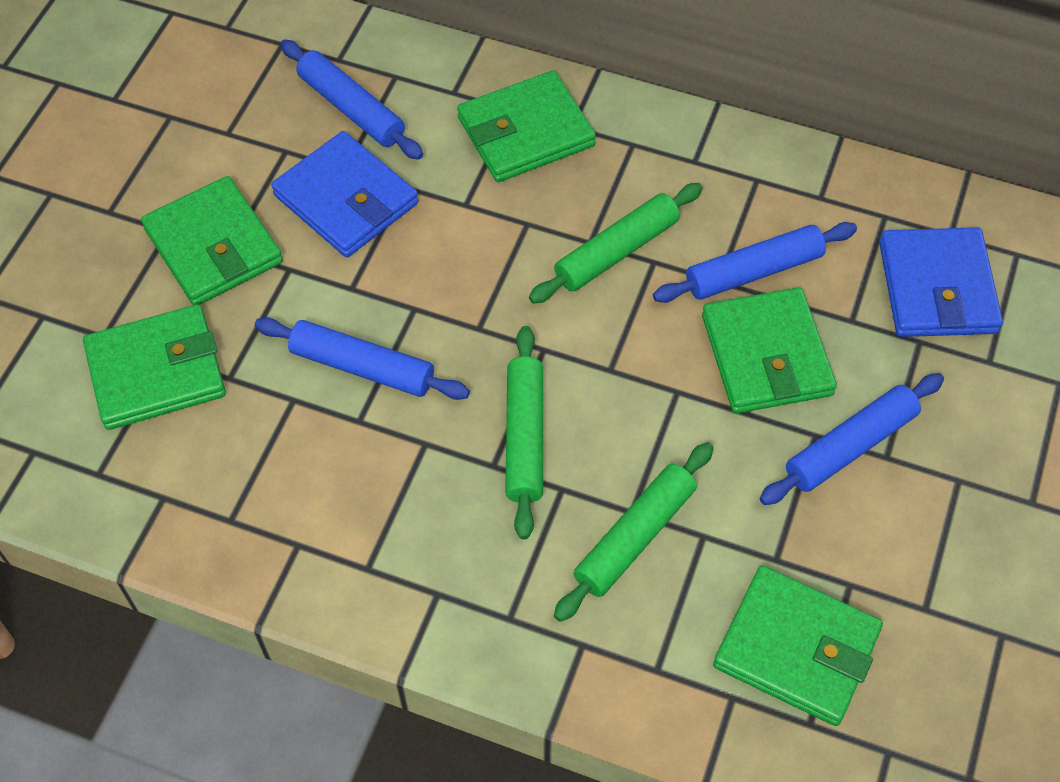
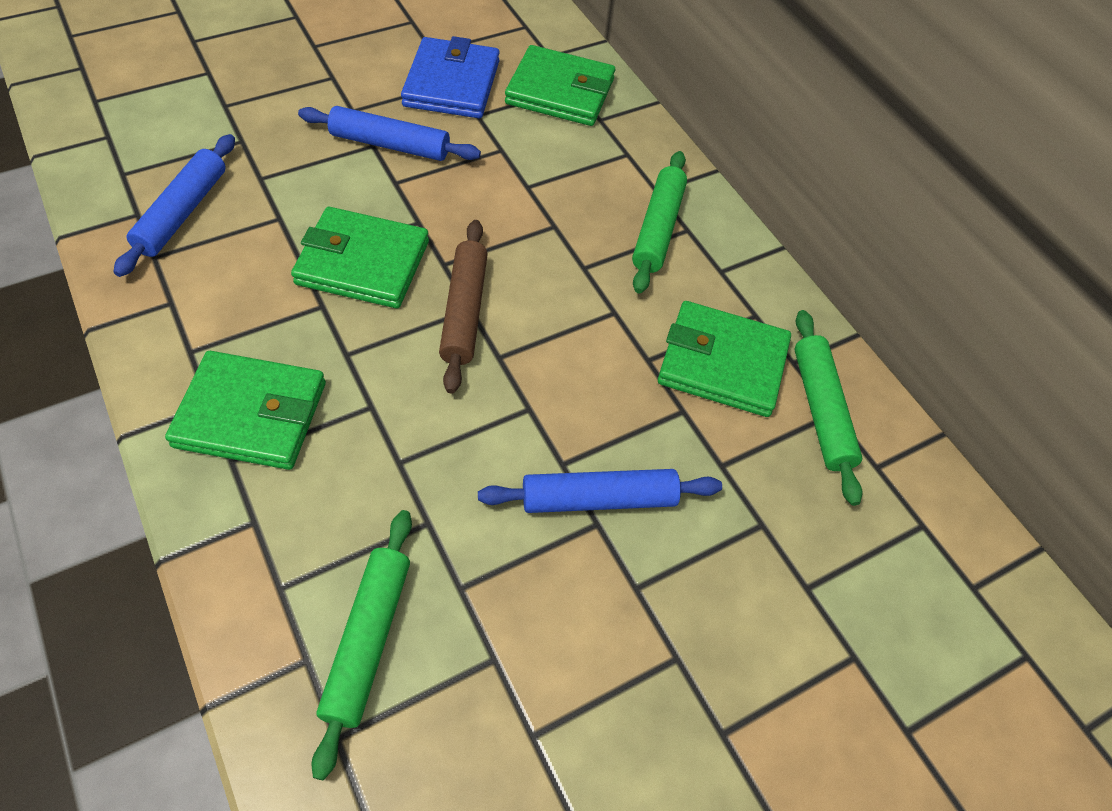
blue rolling pin: 4 -> 3
blue wallet: 2 -> 1
brown rolling pin: 0 -> 1
green wallet: 5 -> 4

